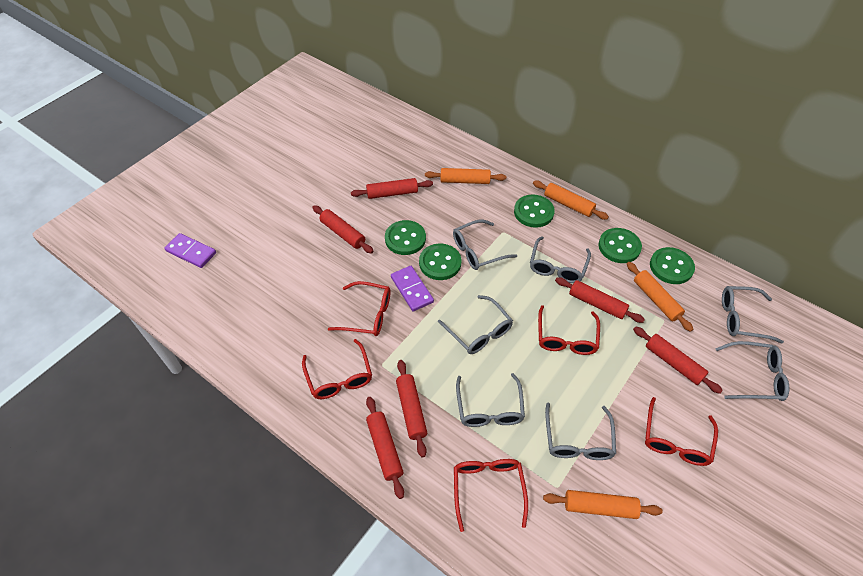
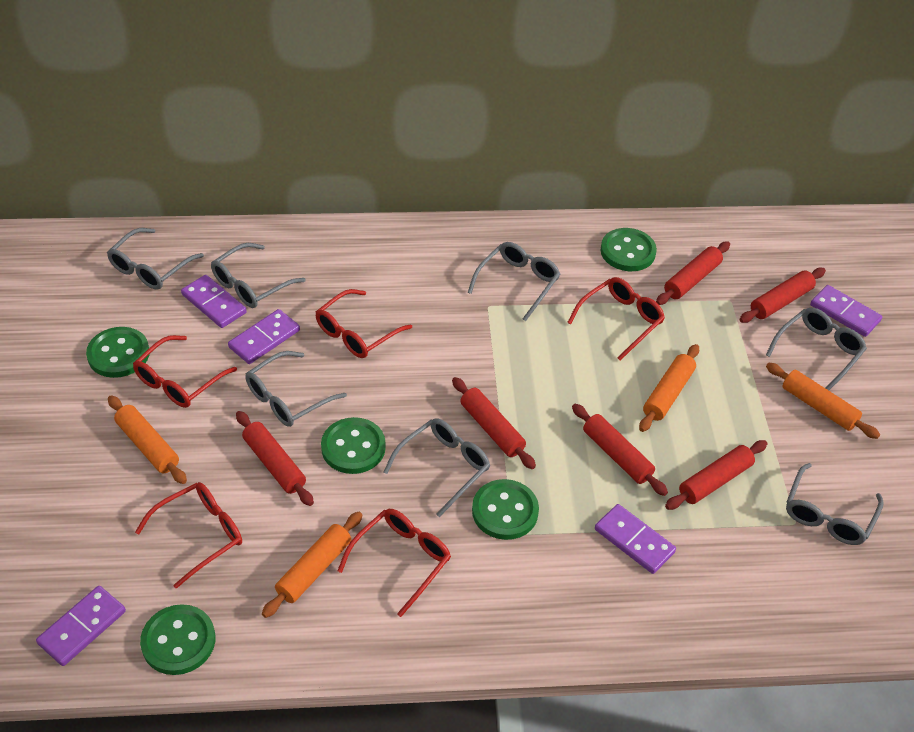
purple domino: 2 -> 5

